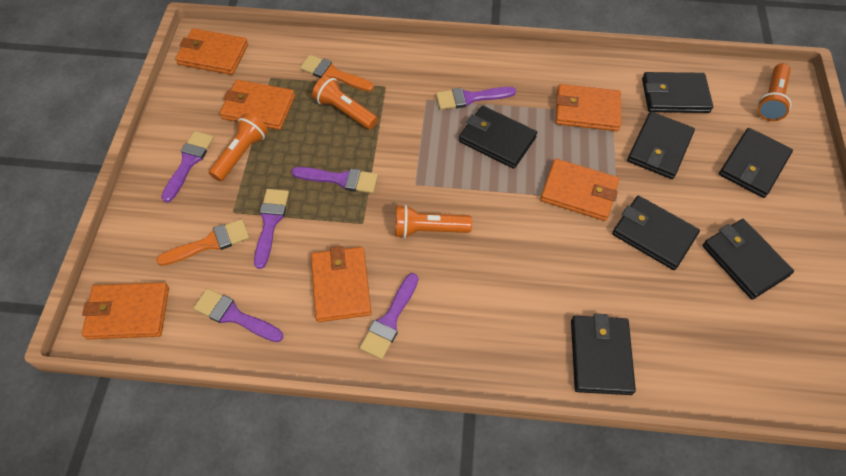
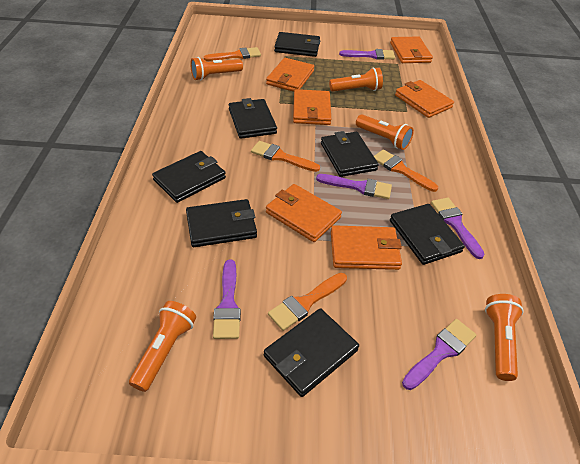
orange brush: 2 -> 4
orange flashlight: 4 -> 5
purple brush: 6 -> 5

